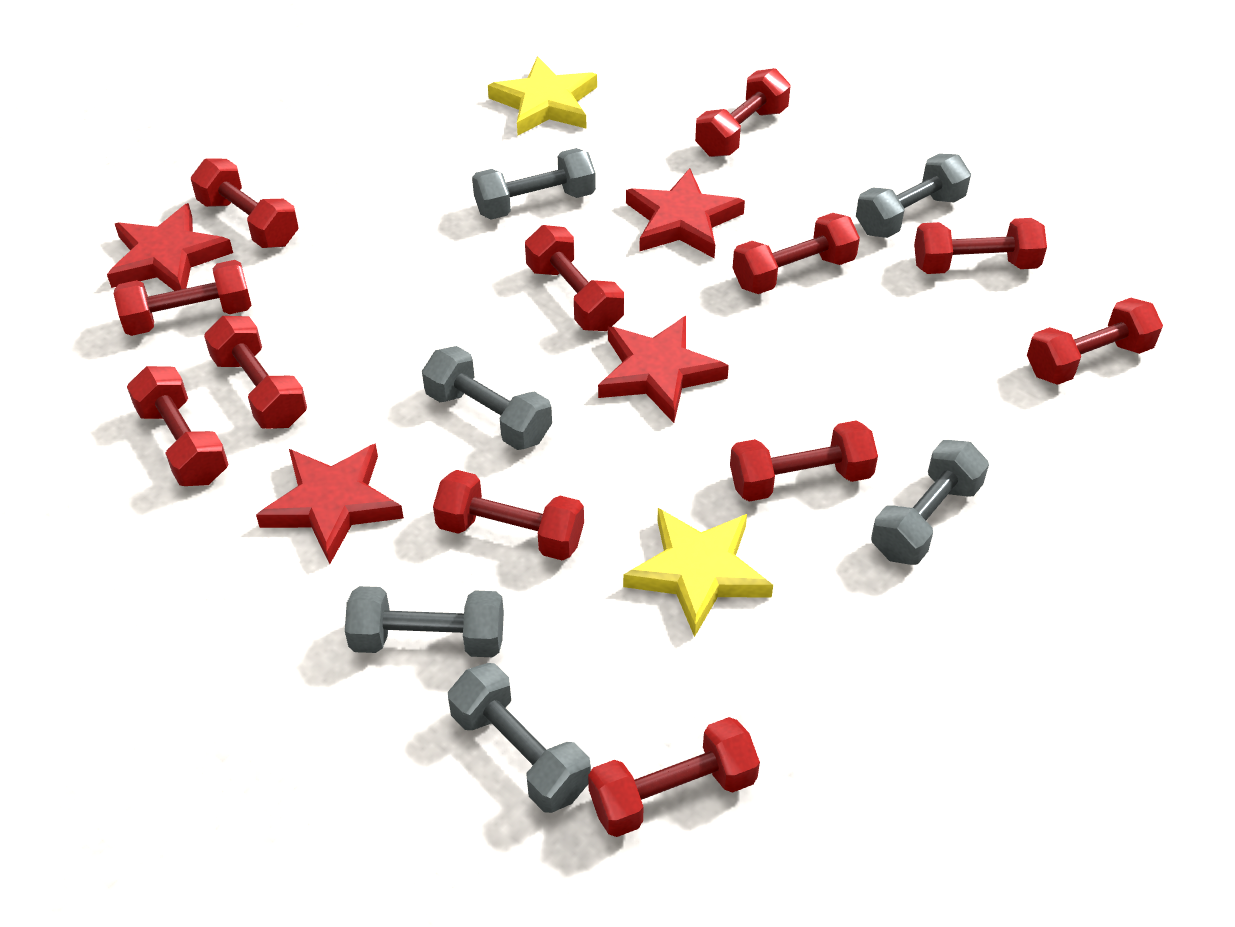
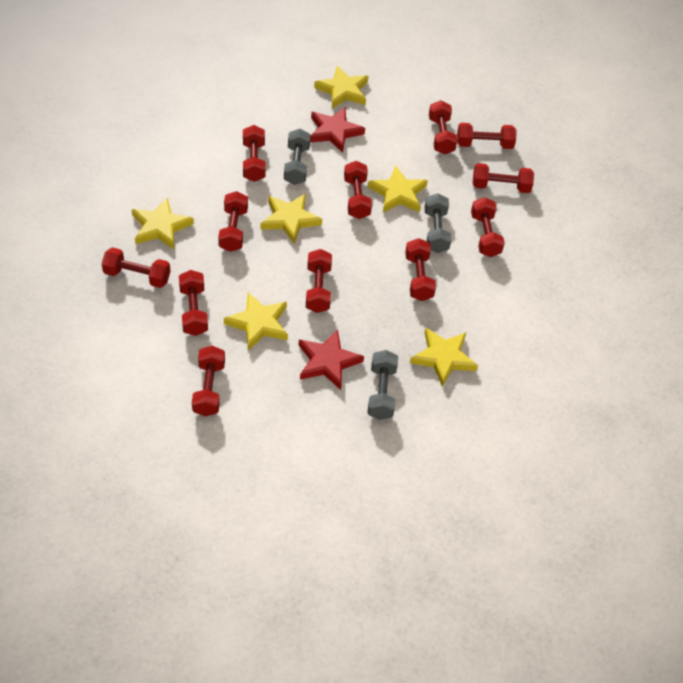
grey dumbbell: 6 -> 3
red star: 4 -> 2
yellow star: 2 -> 6

